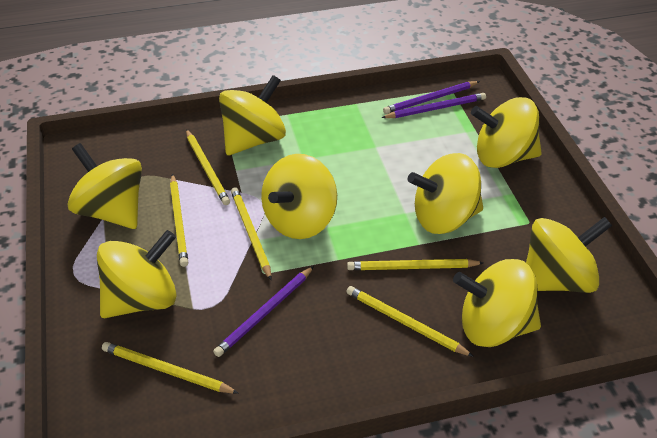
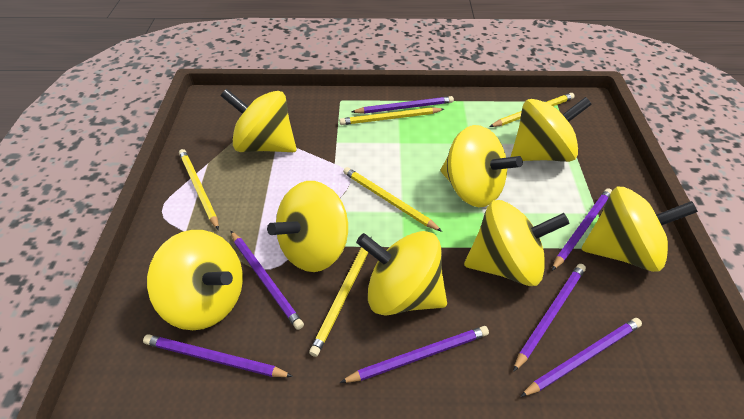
purple pencil: 3 -> 7
yellow pencil: 6 -> 5

